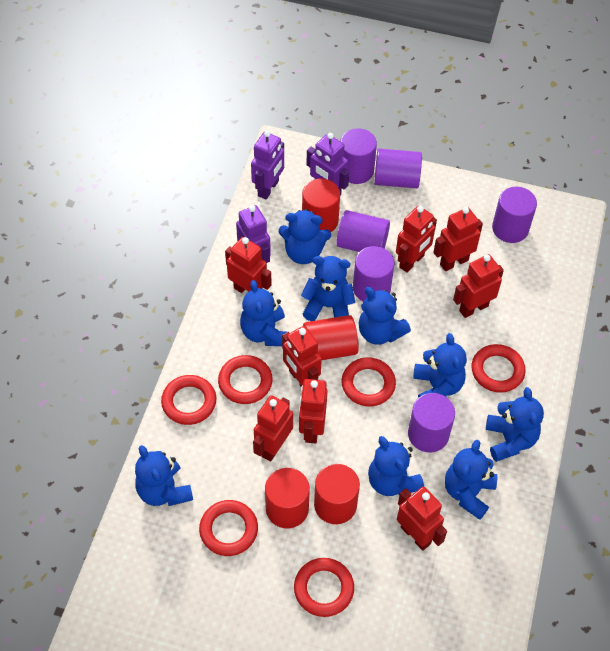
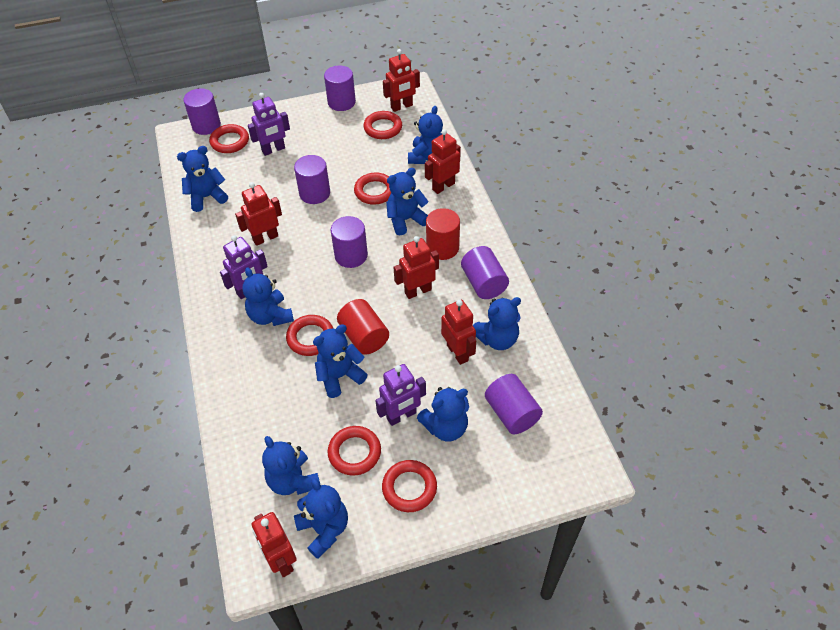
red cylinder: 4 -> 2
red robot: 8 -> 6

